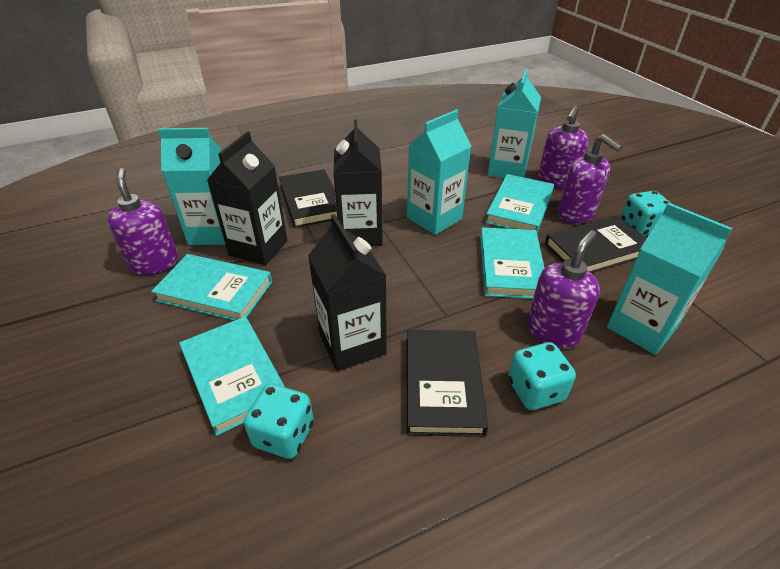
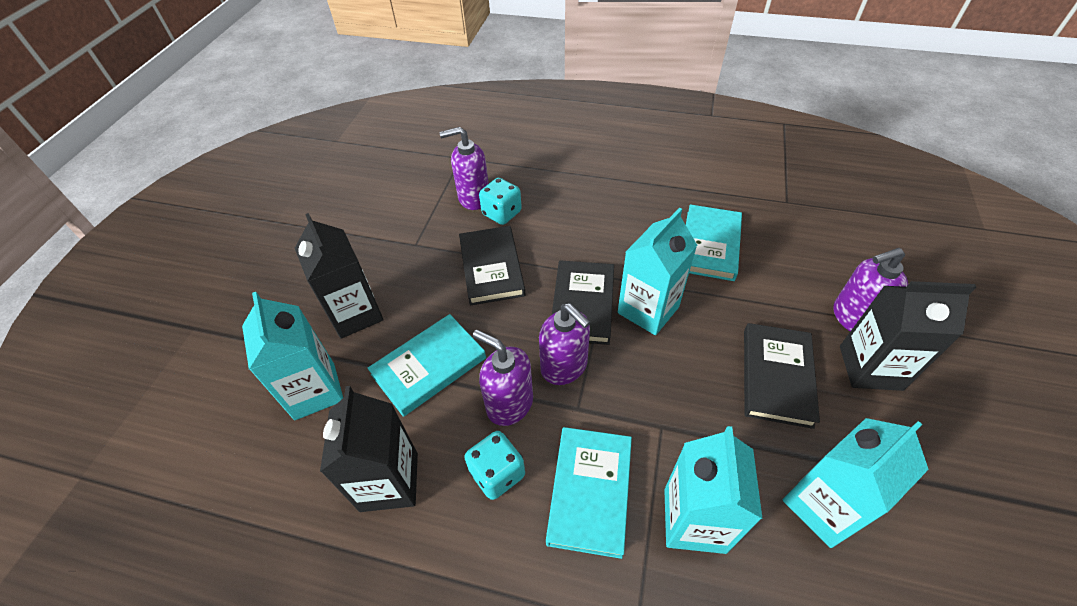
turquoise book: 4 -> 3
turquoise dice: 3 -> 2

